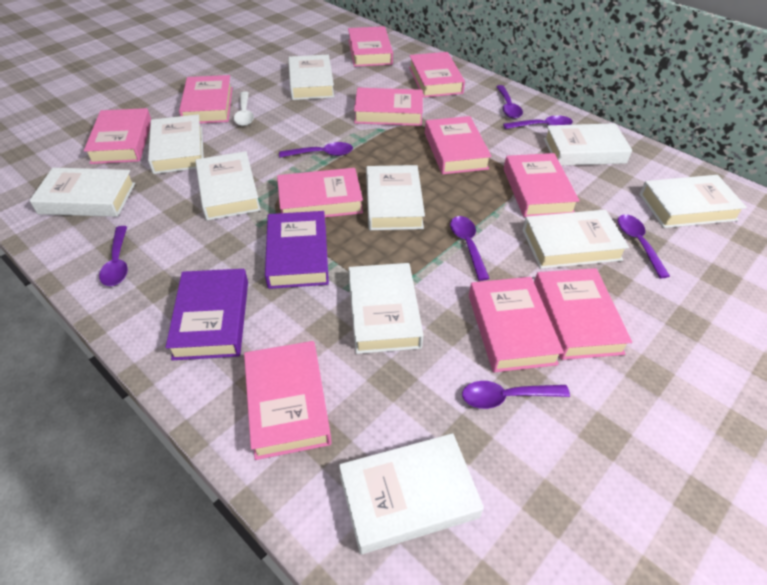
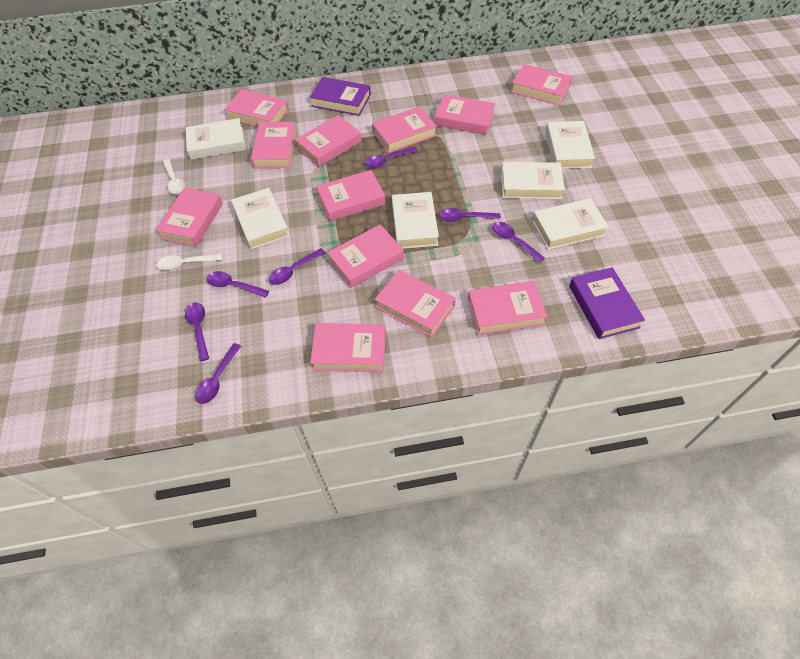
pink book: 11 -> 12
white book: 10 -> 6
white spoon: 1 -> 2

